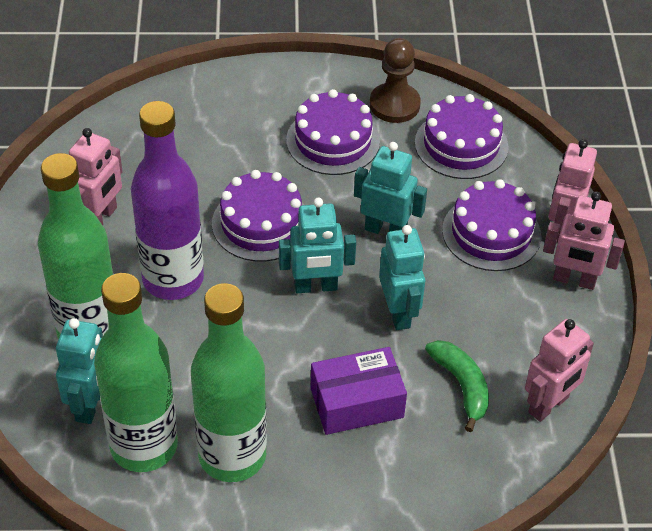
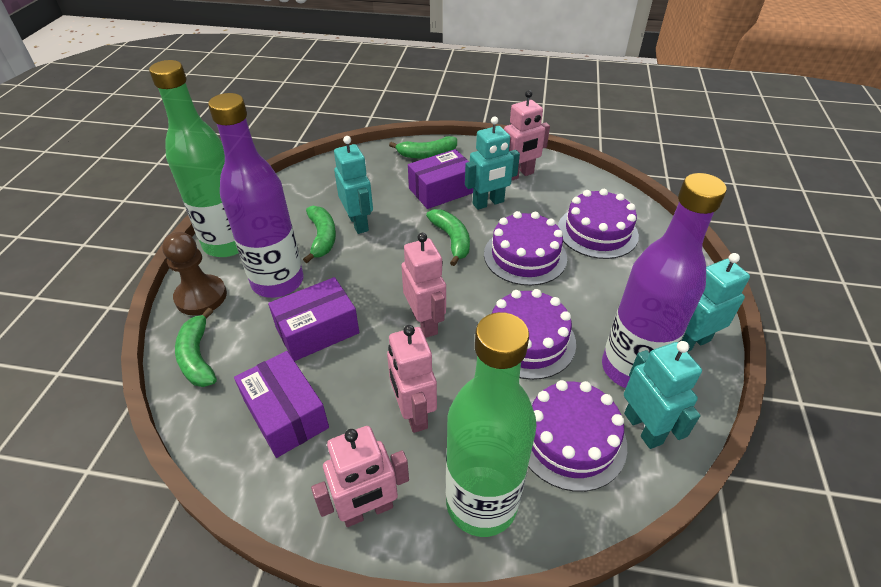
green banana: 1 -> 4
green bottle: 3 -> 2
purple bottle: 1 -> 2
purple box: 1 -> 3

